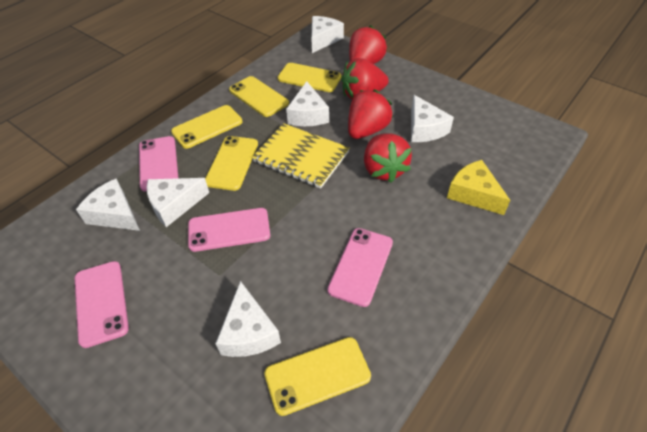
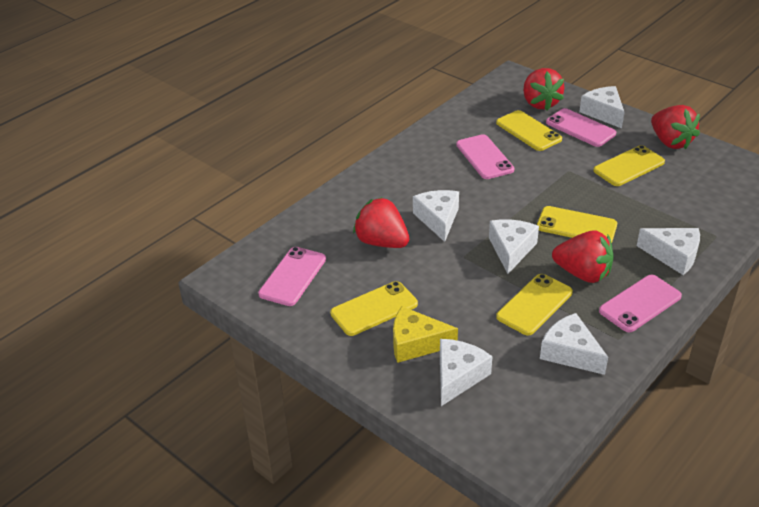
yellow notebook: 1 -> 0

